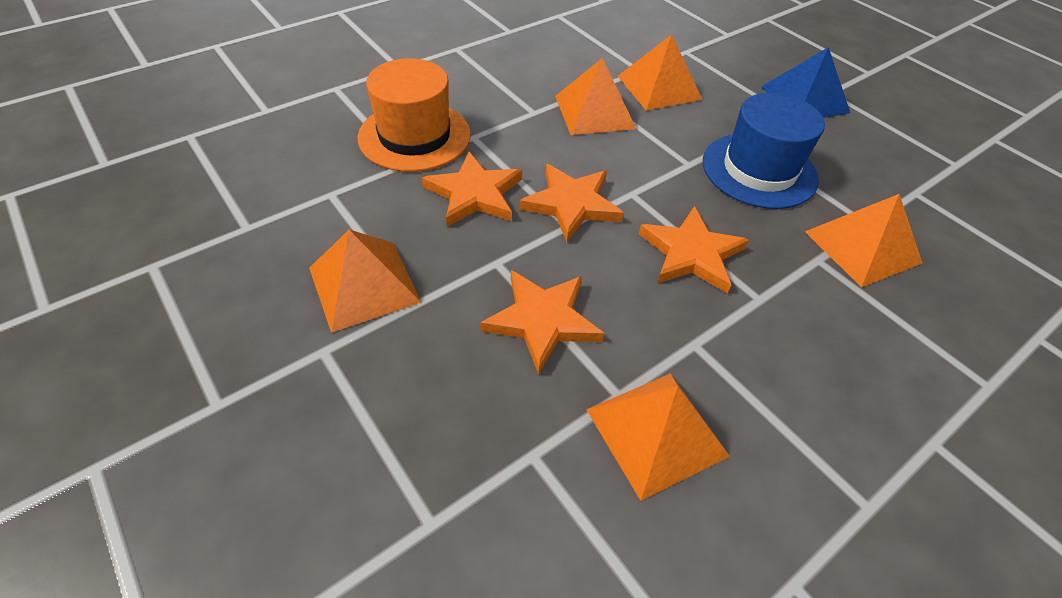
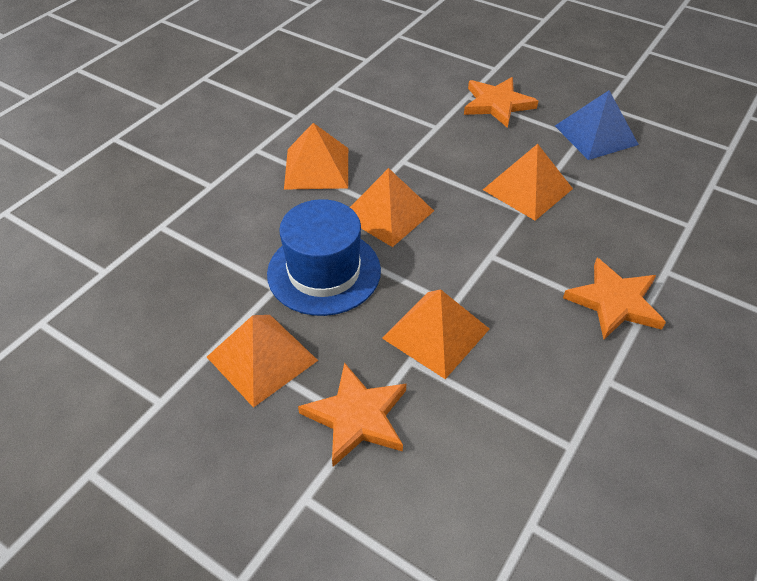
orange hat: 1 -> 0
orange star: 4 -> 3

